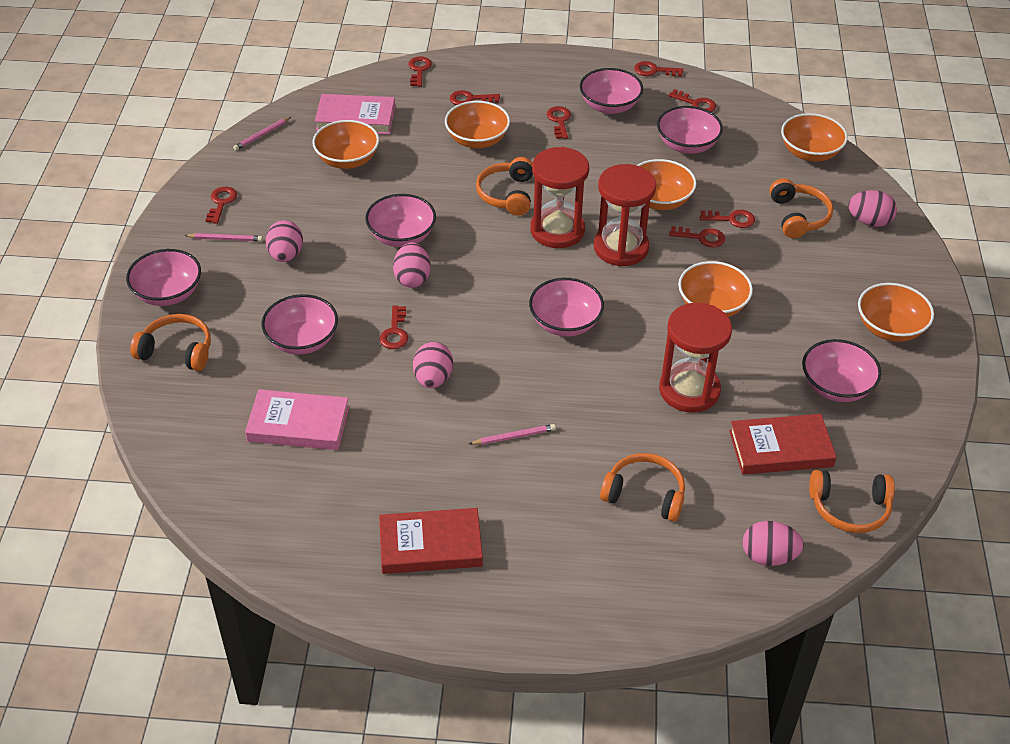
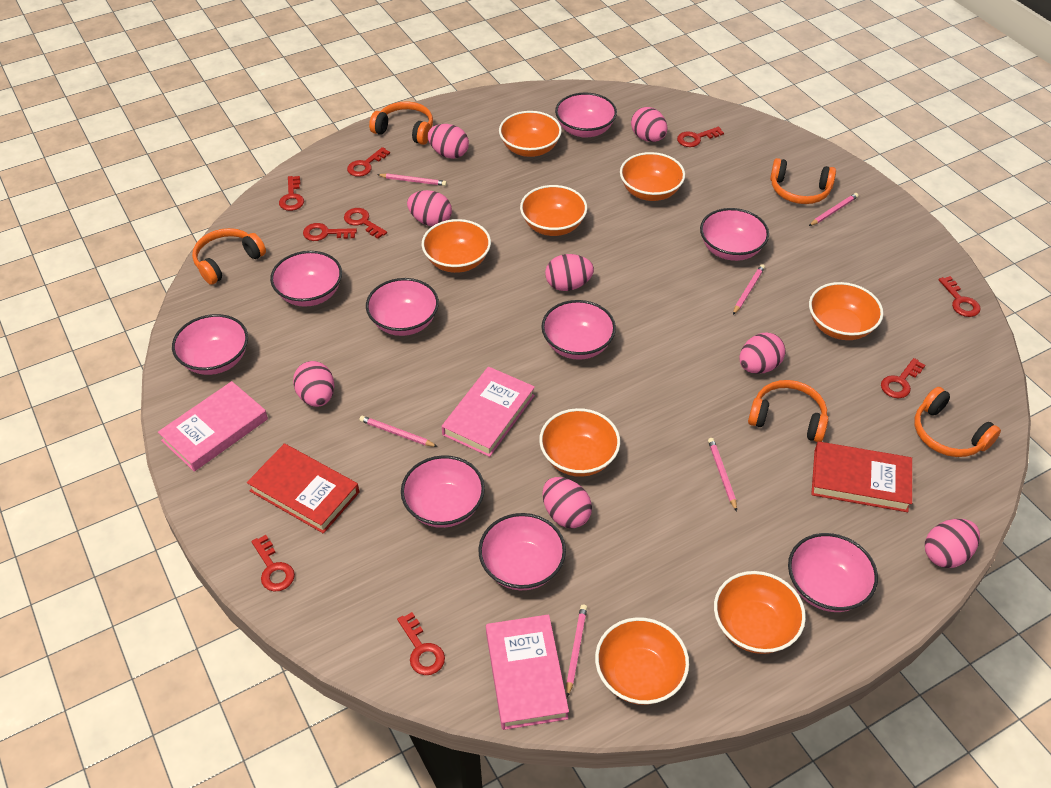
orange bowl: 6 -> 8
pink book: 2 -> 3
pink bowl: 7 -> 9
pink egg: 5 -> 8
pink pencil: 3 -> 6
red hourglass: 3 -> 0

